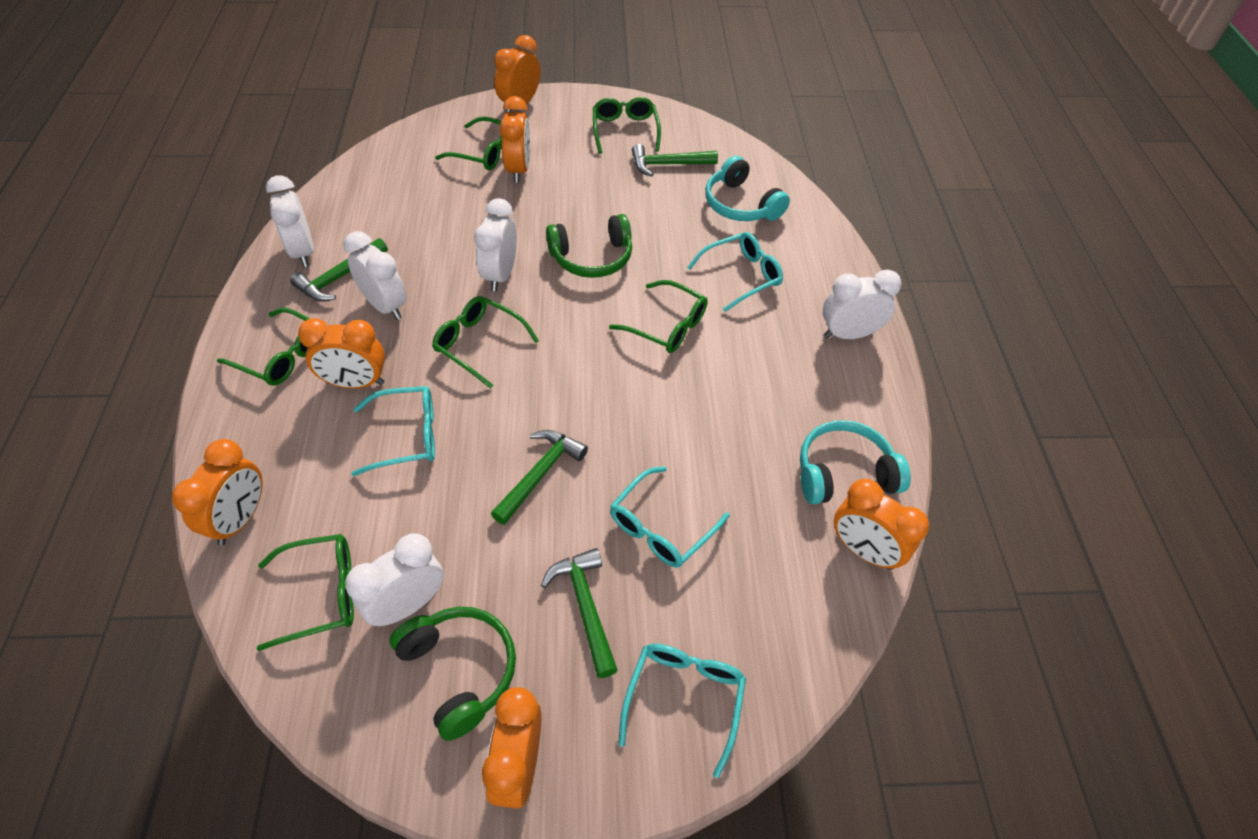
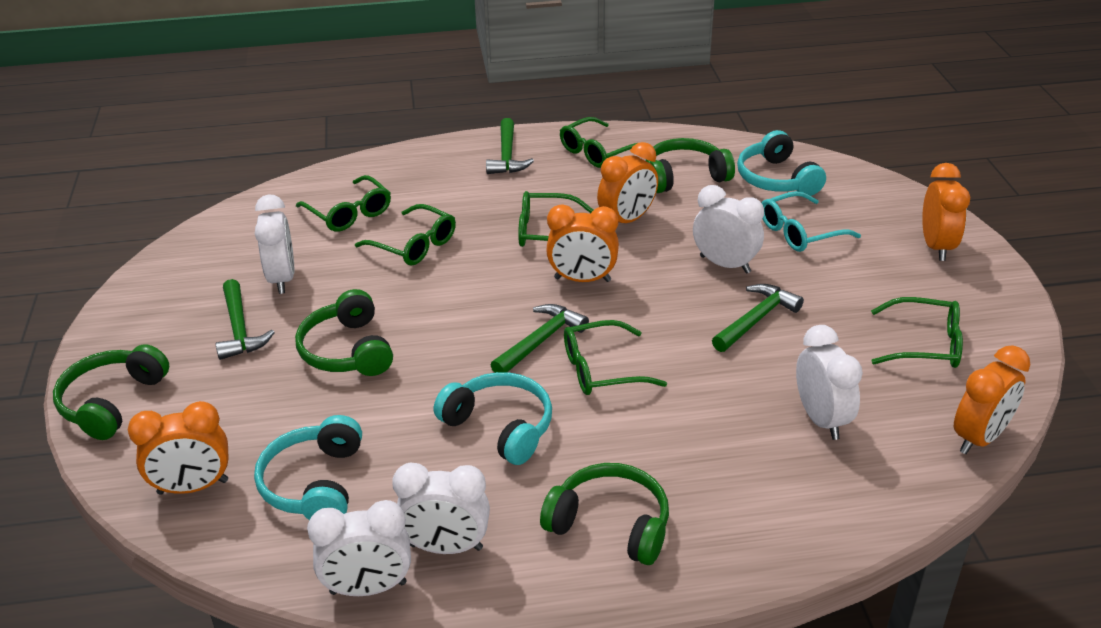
green headphones: 2 -> 4
orange clock: 6 -> 5
turquoise glasses: 4 -> 1
turquoise headphones: 2 -> 3

